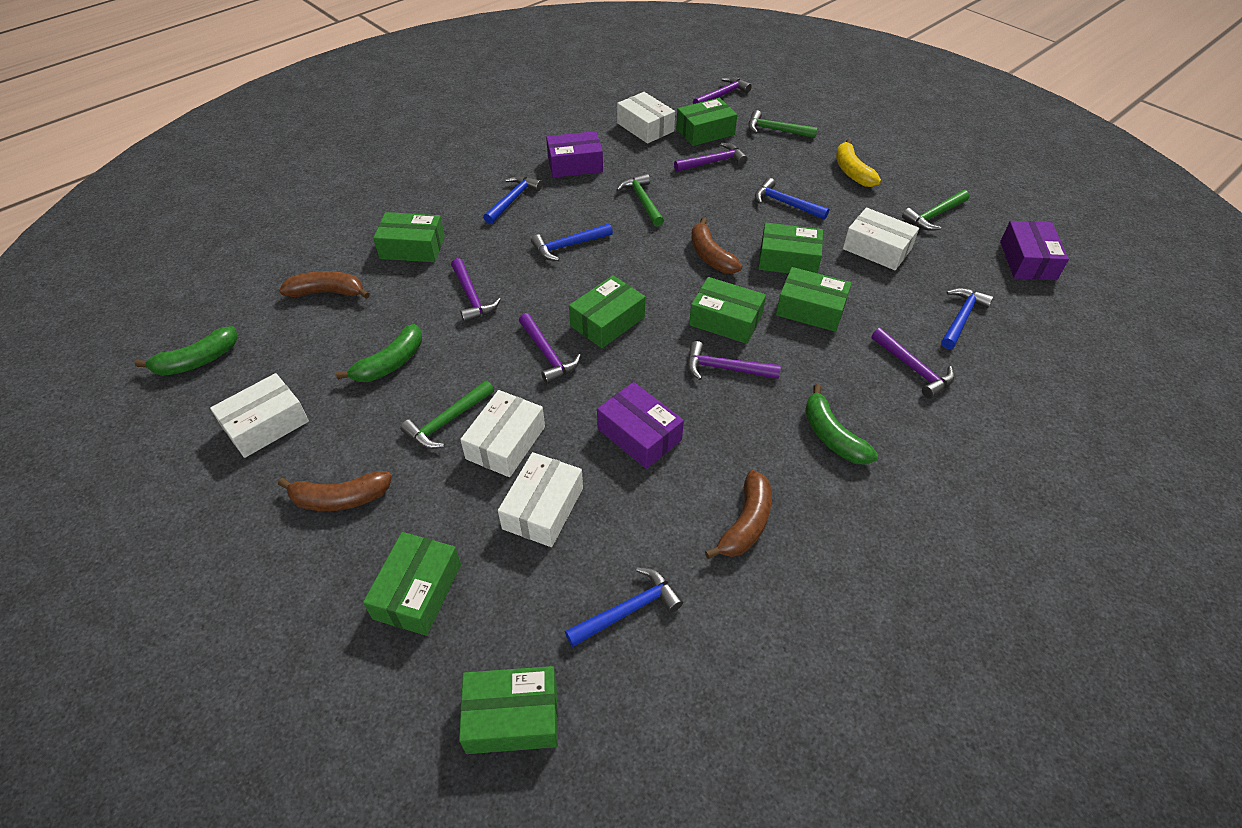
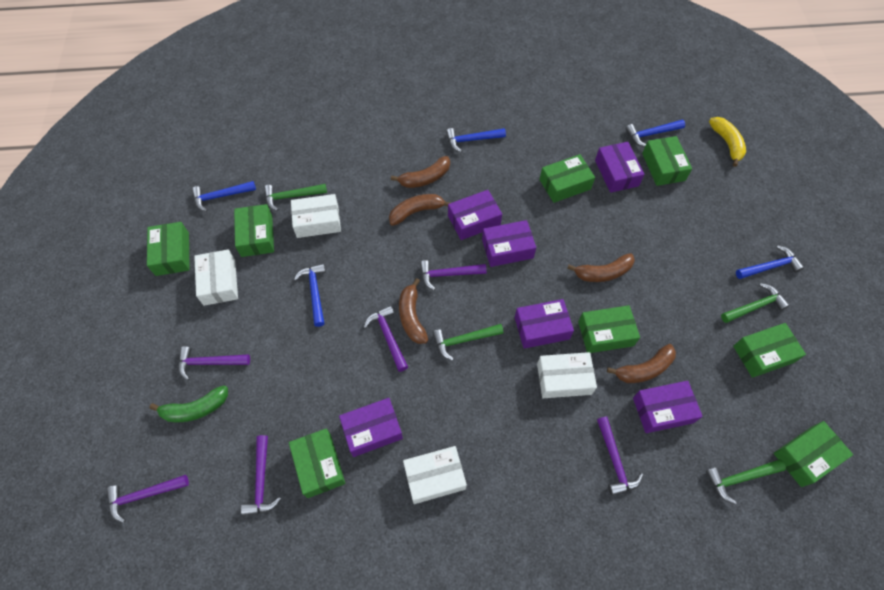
brown banana: 4 -> 5
green banana: 3 -> 1
purple box: 3 -> 6
white box: 5 -> 4

